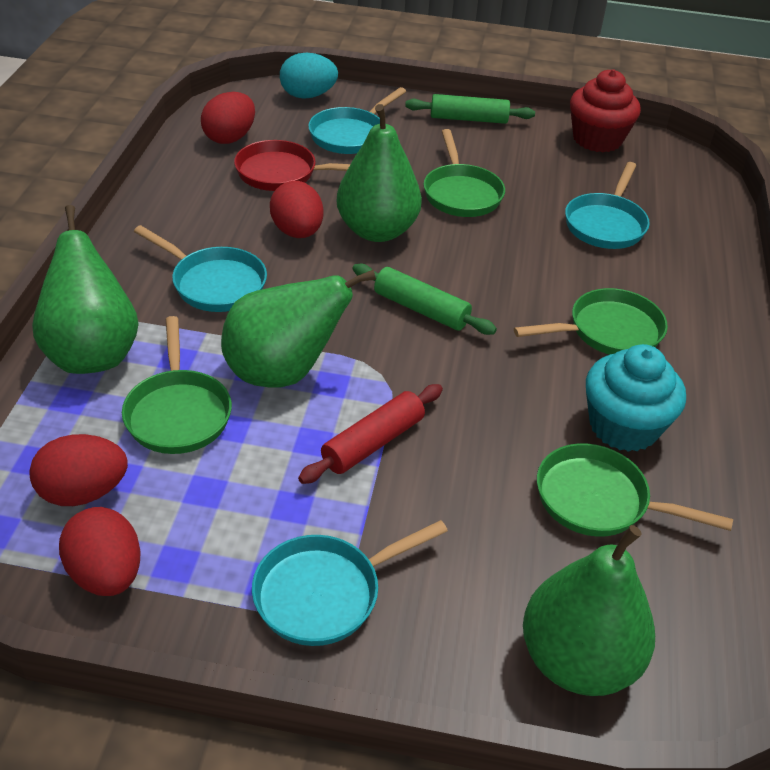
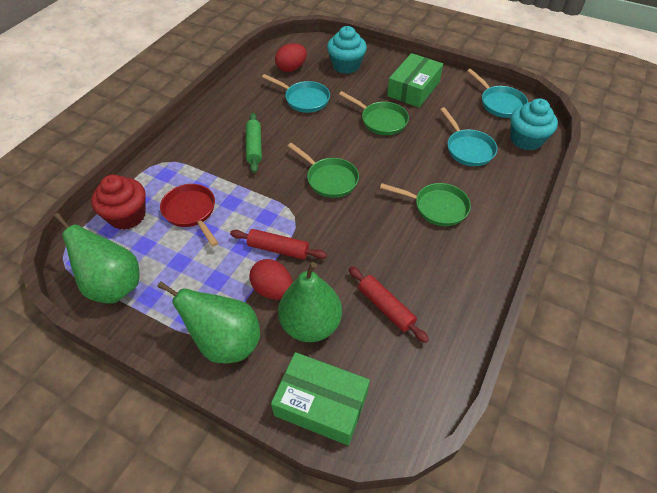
green box: 0 -> 2
green pan: 4 -> 3
green pear: 4 -> 3
green rolling pin: 2 -> 1
red egg: 4 -> 2
red rolling pin: 1 -> 2
turquoise cupcake: 1 -> 2
turquoise egg: 1 -> 0
turquoise pan: 4 -> 3

